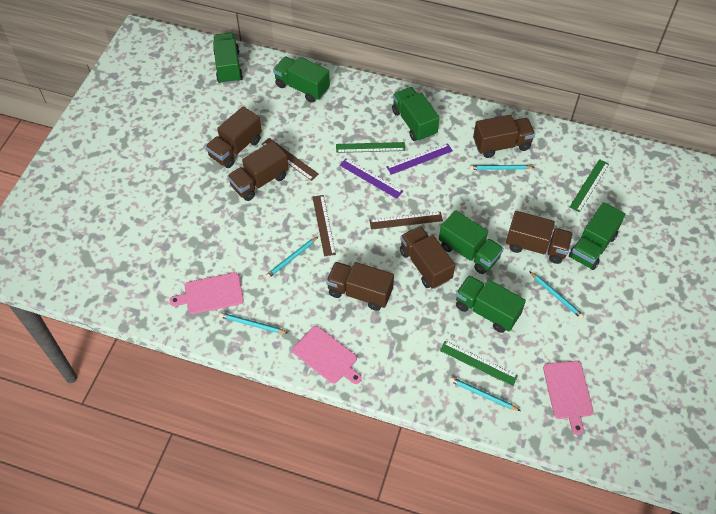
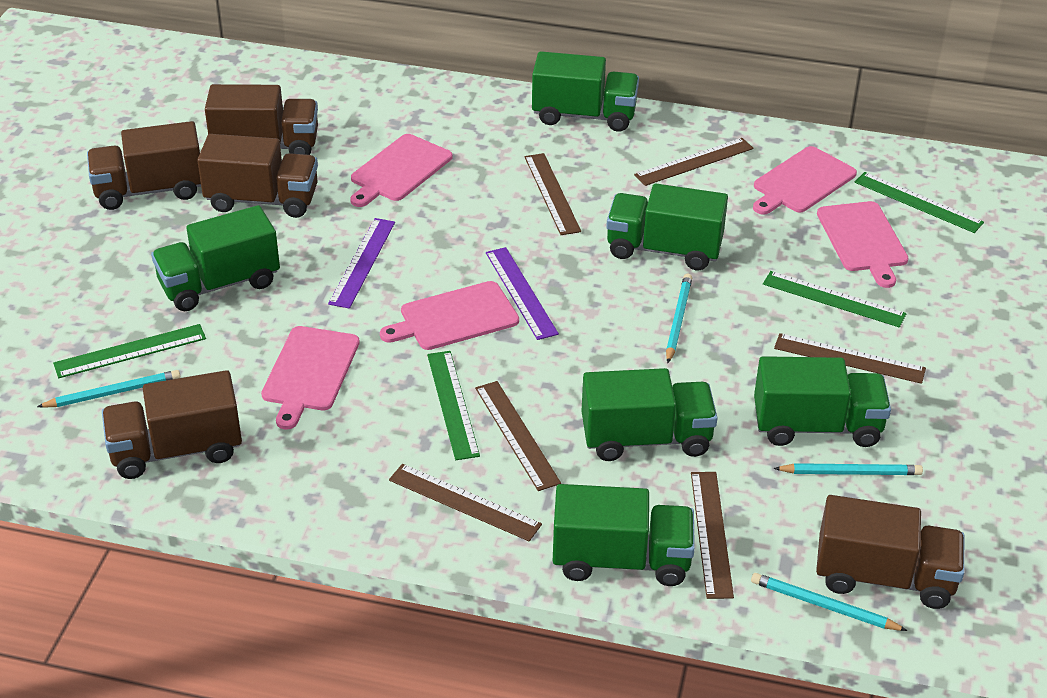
brown ruler: 3 -> 6
brown truck: 6 -> 5
green ruler: 3 -> 4
pink cutting board: 3 -> 5
turquoise pencil: 5 -> 4

